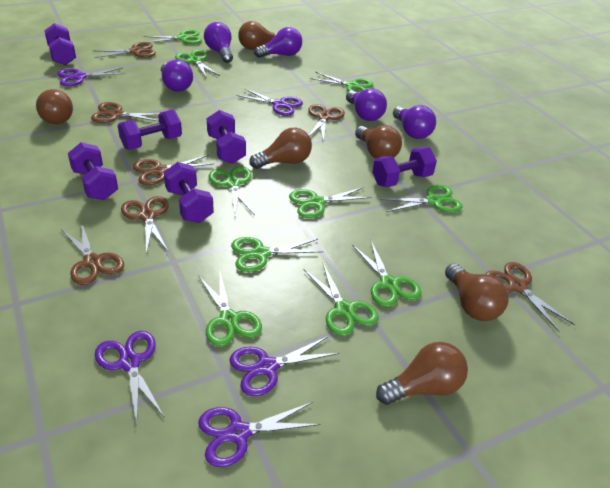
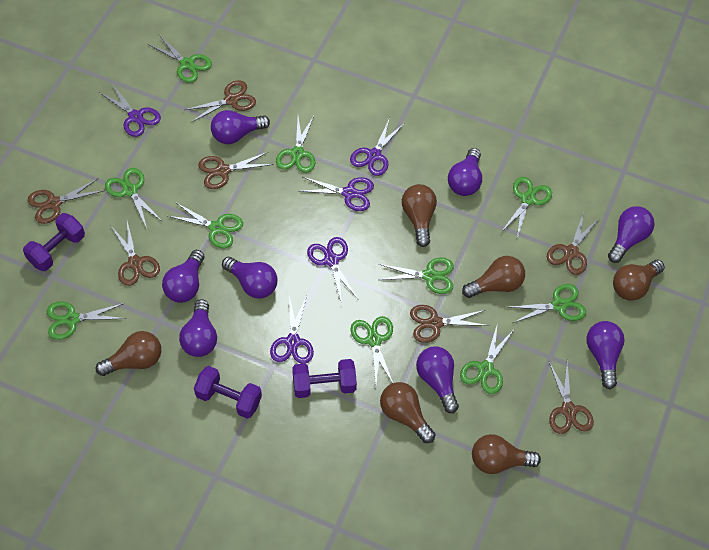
purple dumbbell: 6 -> 3
purple light bulb: 5 -> 8

